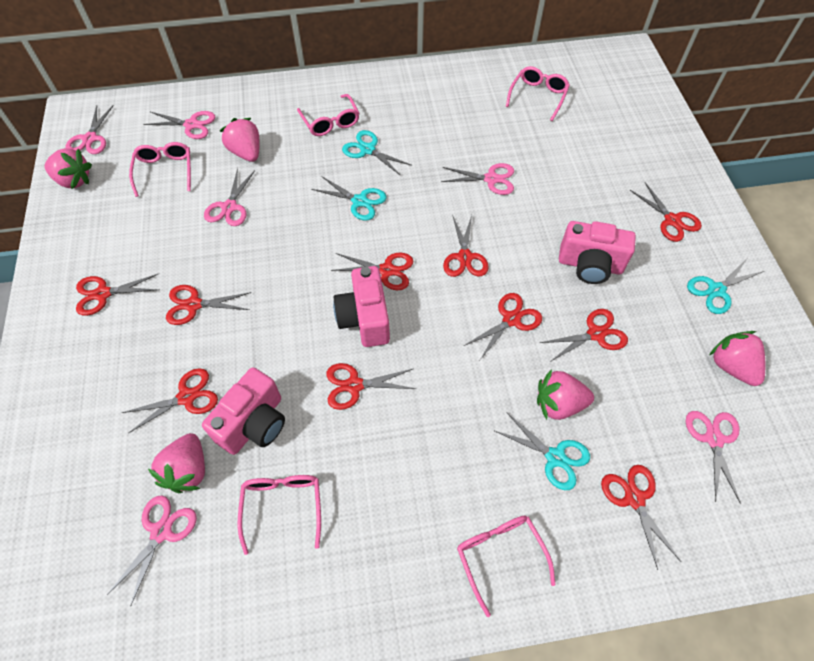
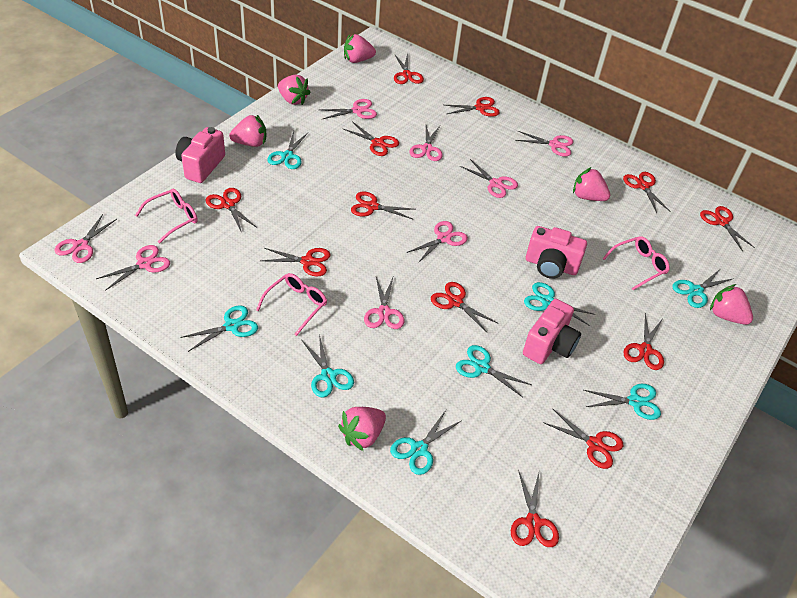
pink glasses: 5 -> 3
pink scissors: 6 -> 8
pink strawberry: 5 -> 6
red scissors: 10 -> 12
turquoise scissors: 4 -> 8

